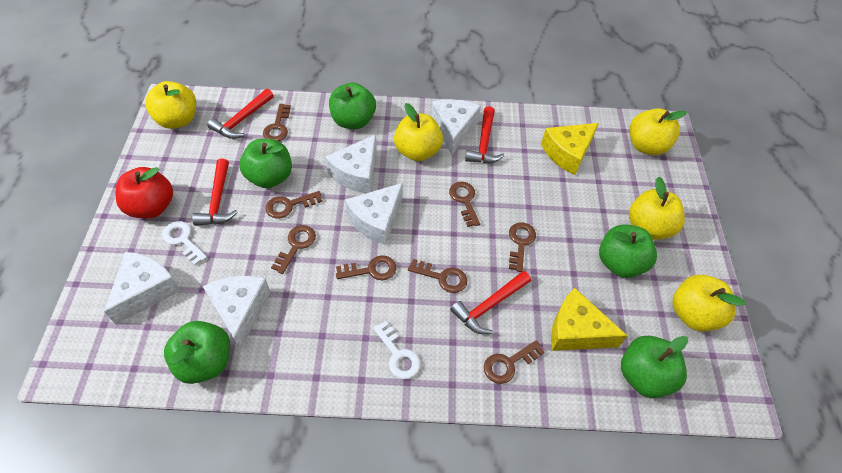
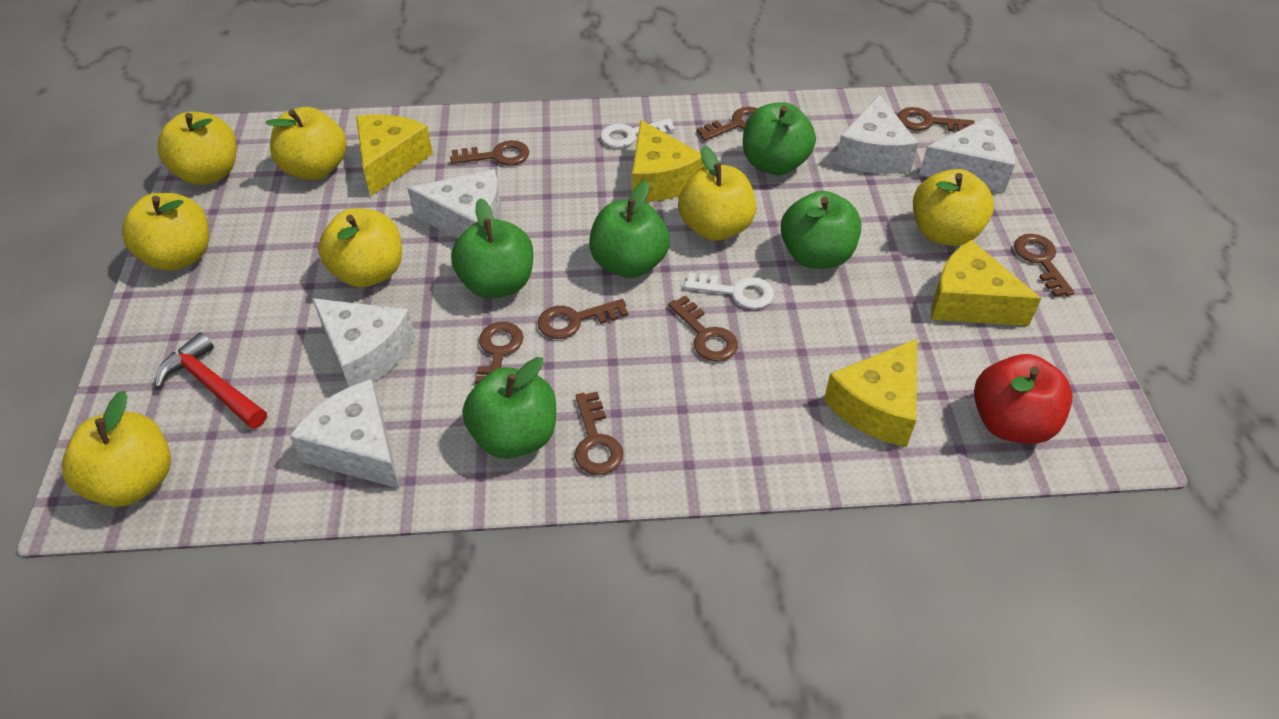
red hammer: 4 -> 1
yellow apple: 5 -> 7
yellow cheese: 2 -> 4

